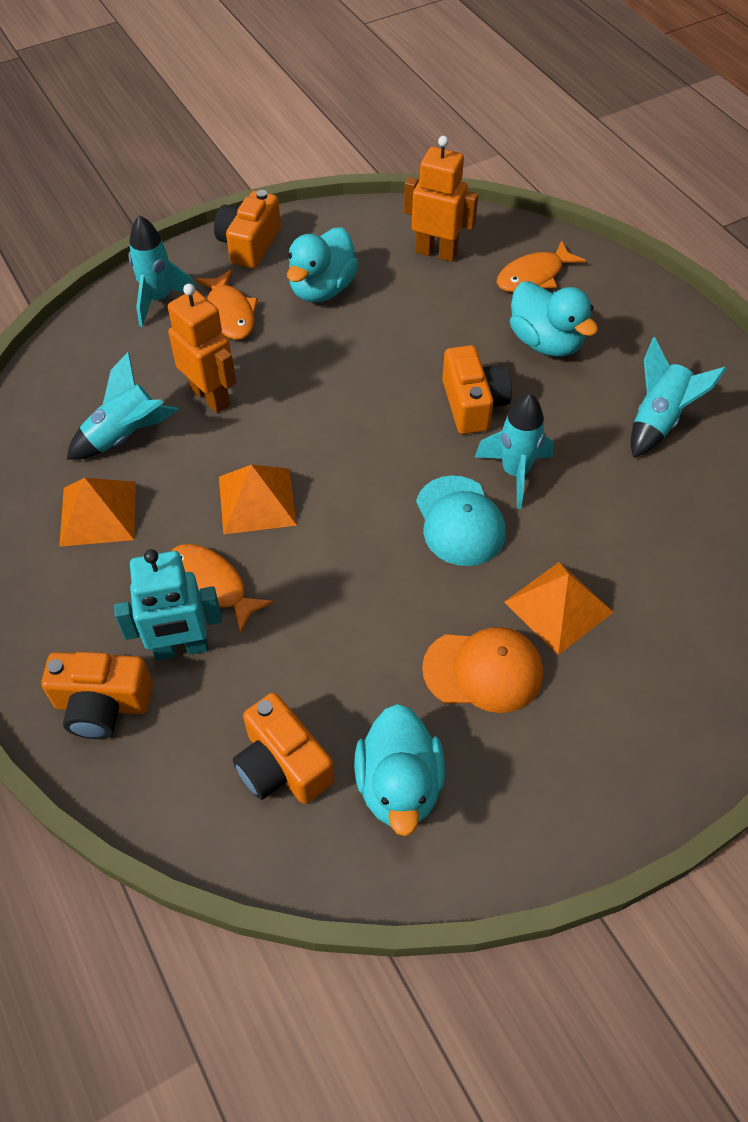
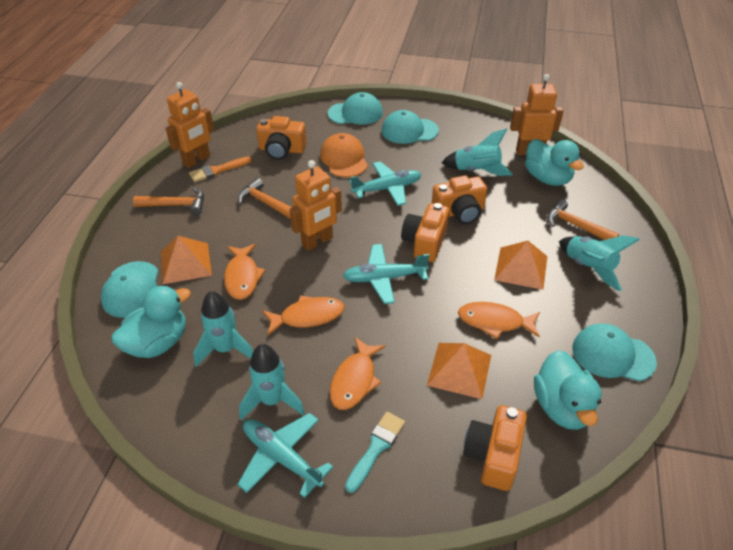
orange brush: 0 -> 1
orange fish: 3 -> 4
orange hammer: 0 -> 3
orange robot: 2 -> 3
turquoise brush: 0 -> 1
turquoise cap: 1 -> 4
turquoise plane: 0 -> 3
turquoise robot: 1 -> 0

